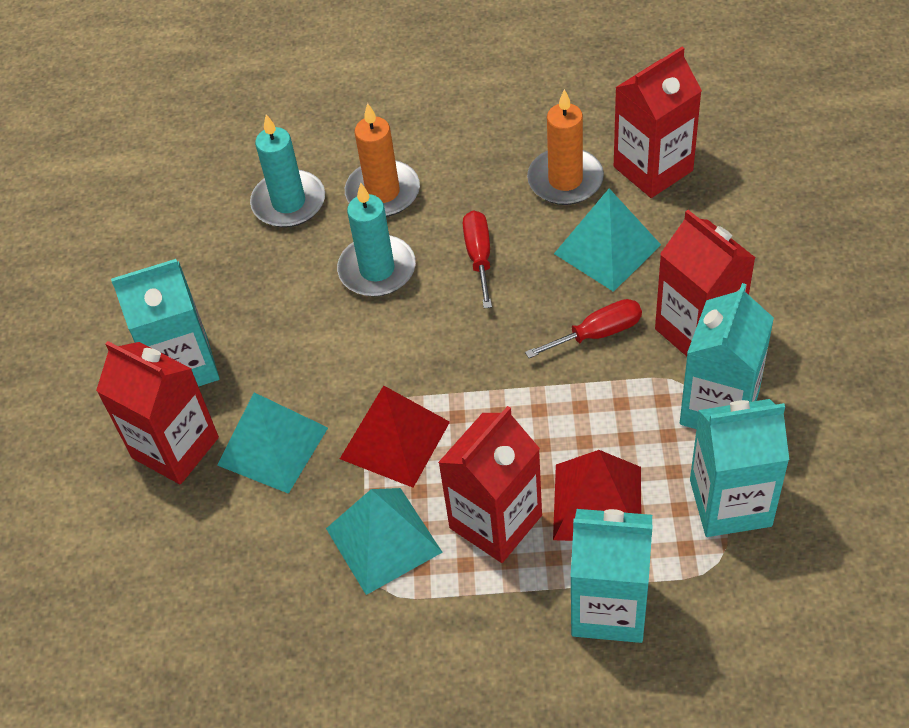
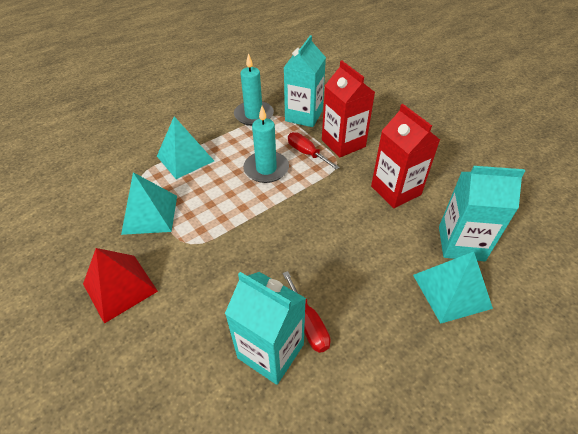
orange candle: 2 -> 0
red carton: 4 -> 2
red pyramid: 2 -> 1
turquoise carton: 4 -> 3

